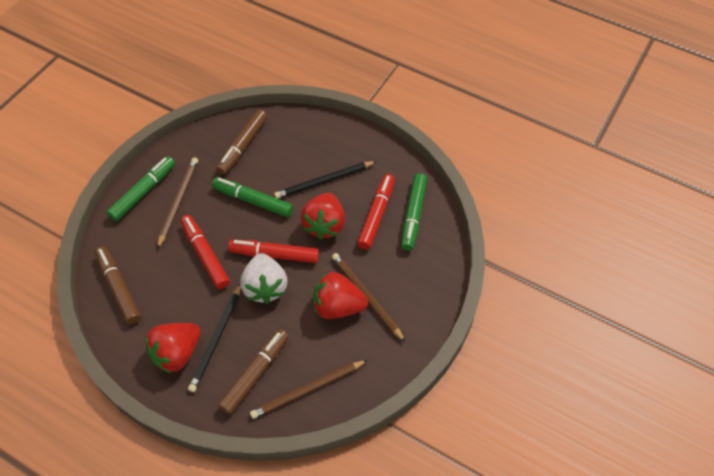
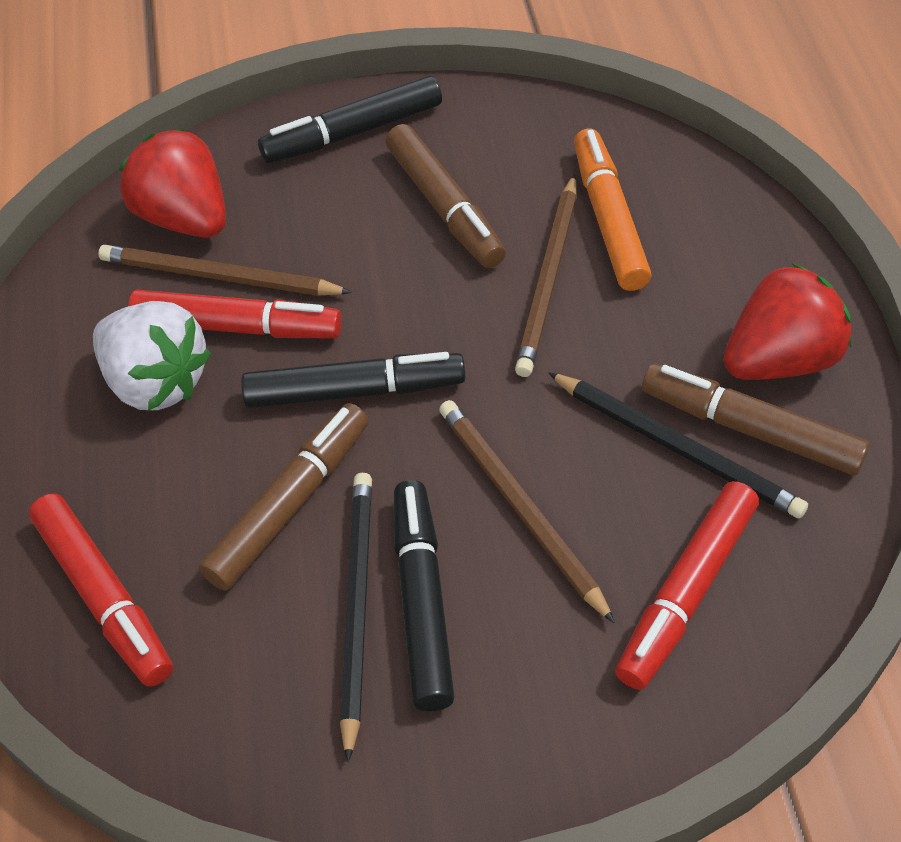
black marker: 0 -> 3
green marker: 3 -> 0
orange marker: 0 -> 1
red strawberry: 3 -> 2

